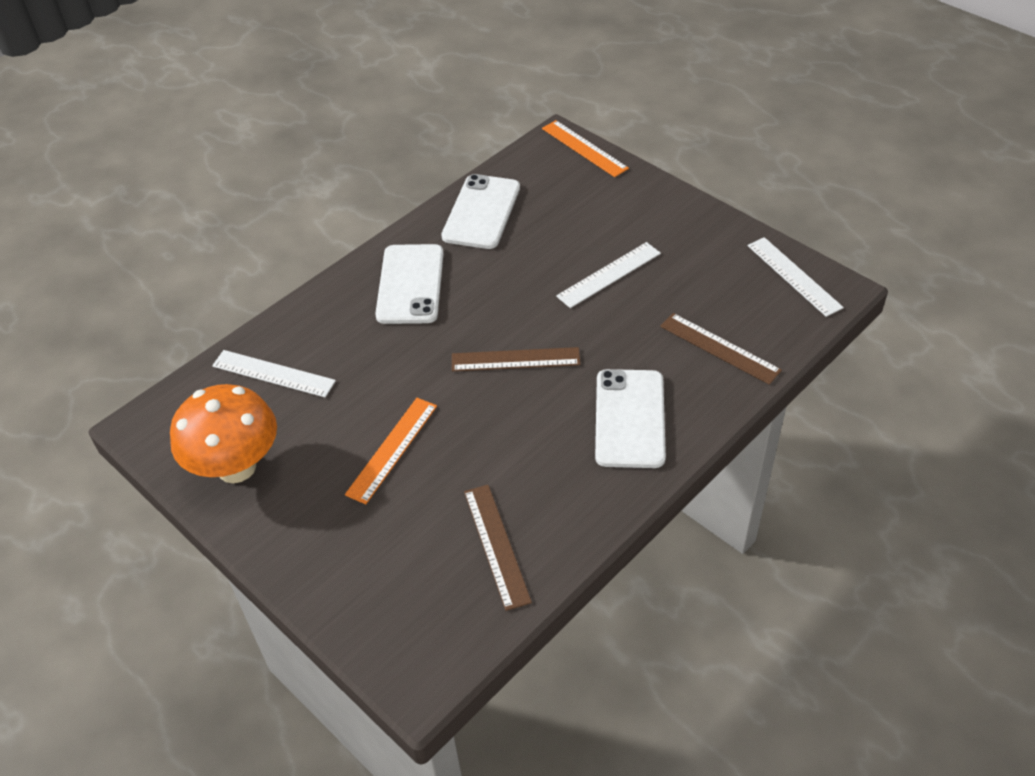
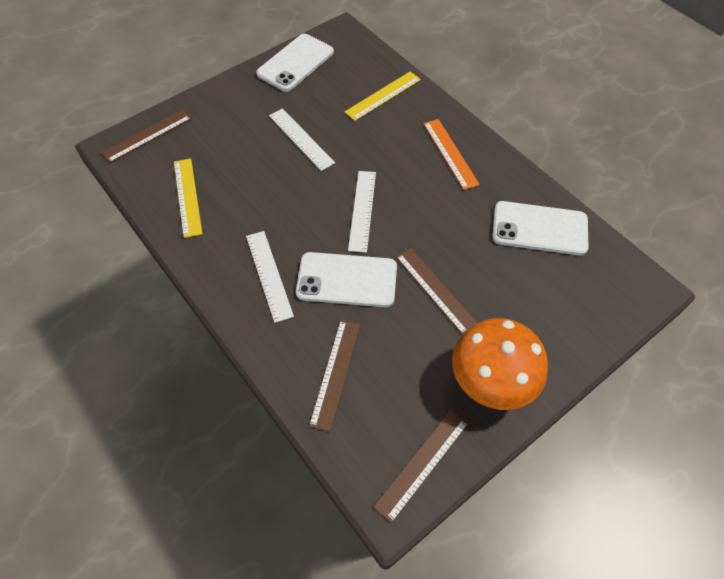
brown ruler: 3 -> 4
orange ruler: 2 -> 1
yellow ruler: 0 -> 2

